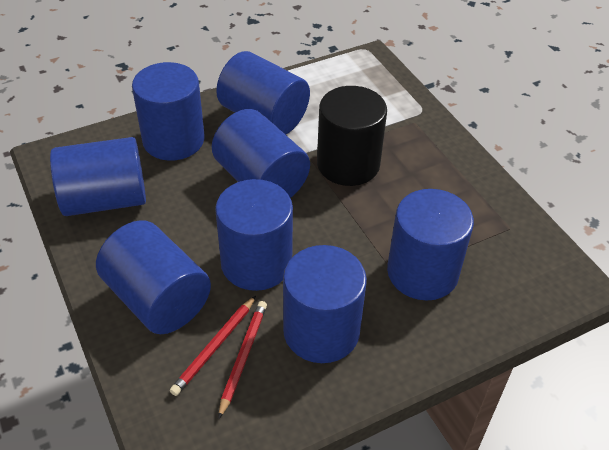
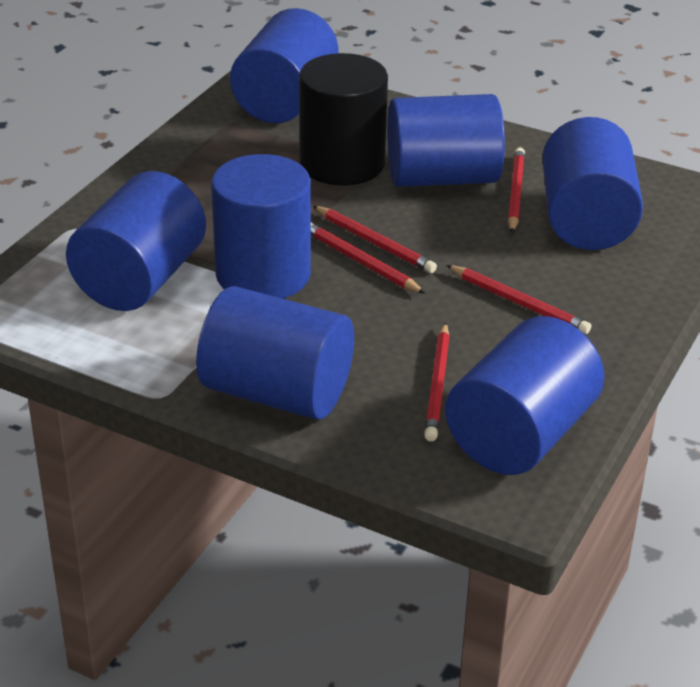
blue cylinder: 8 -> 7
red pencil: 2 -> 5

